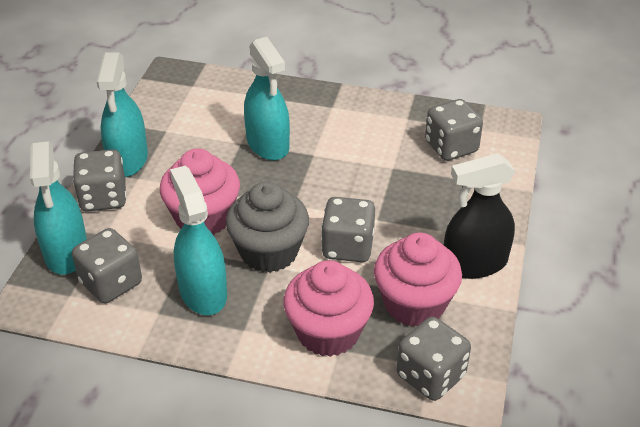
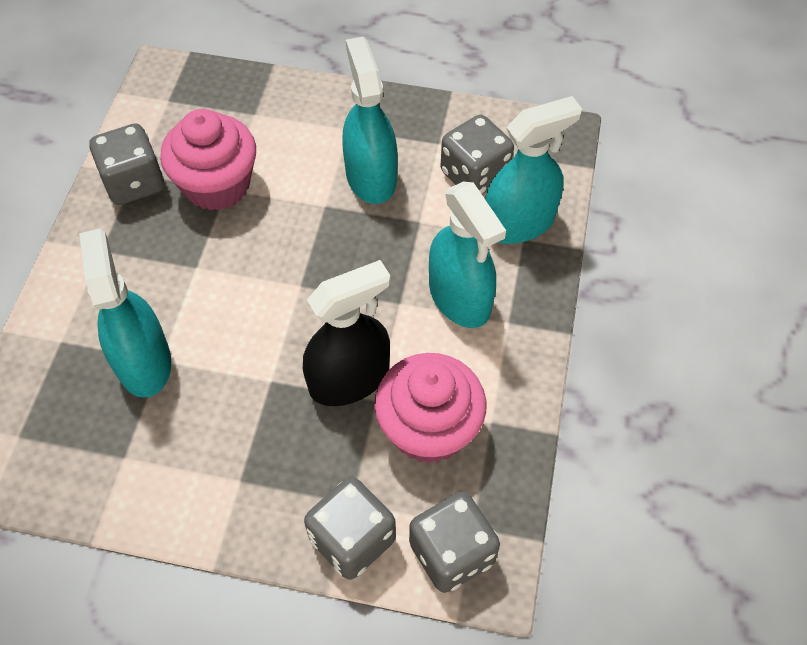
grey cupcake: 1 -> 0
grey dice: 5 -> 4
pink cupcake: 3 -> 2

